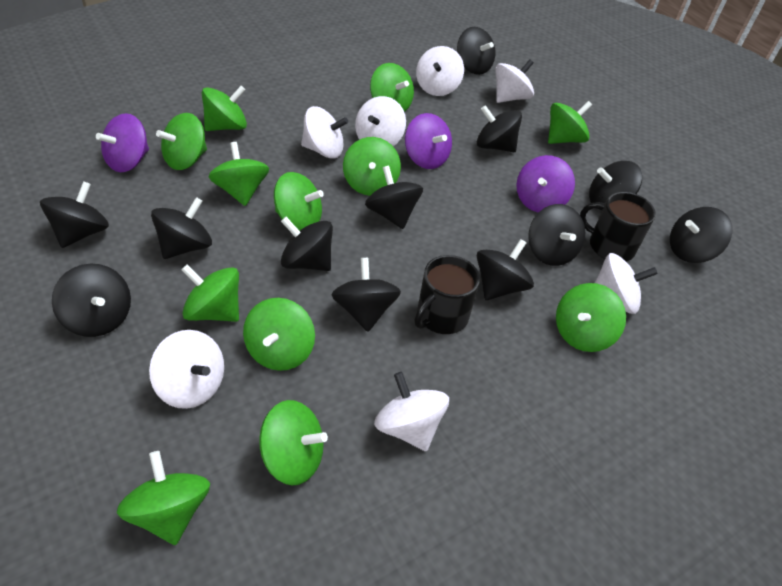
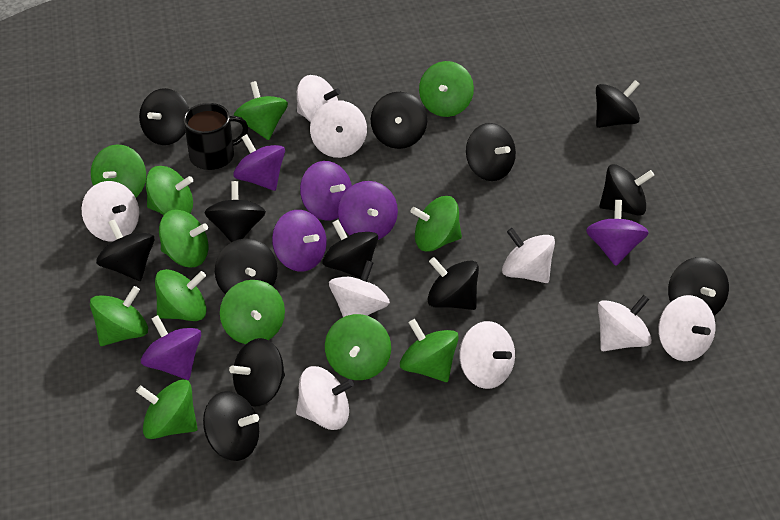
black mug: 2 -> 1
black spinning top: 12 -> 13
purple spinning top: 3 -> 6
white spinning top: 7 -> 9

